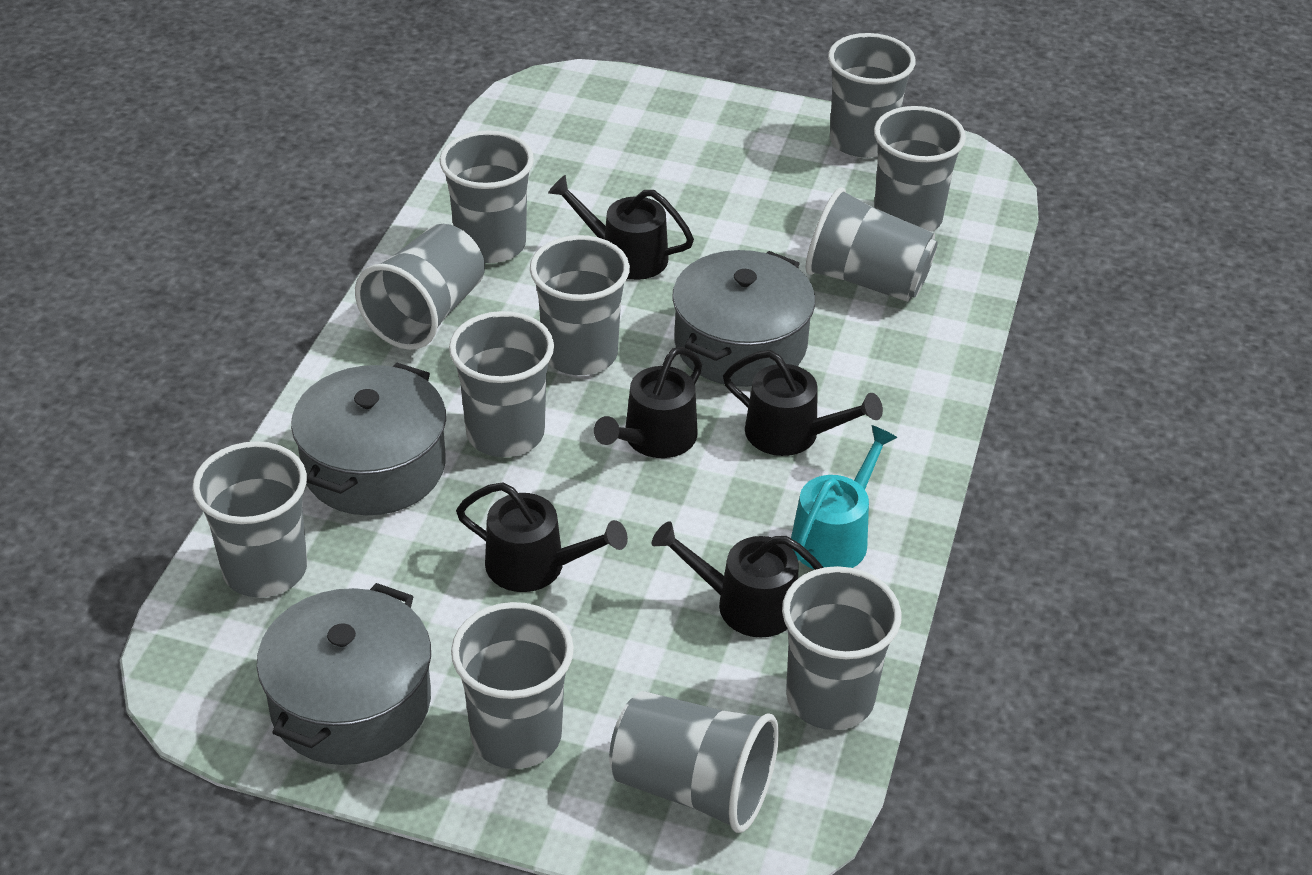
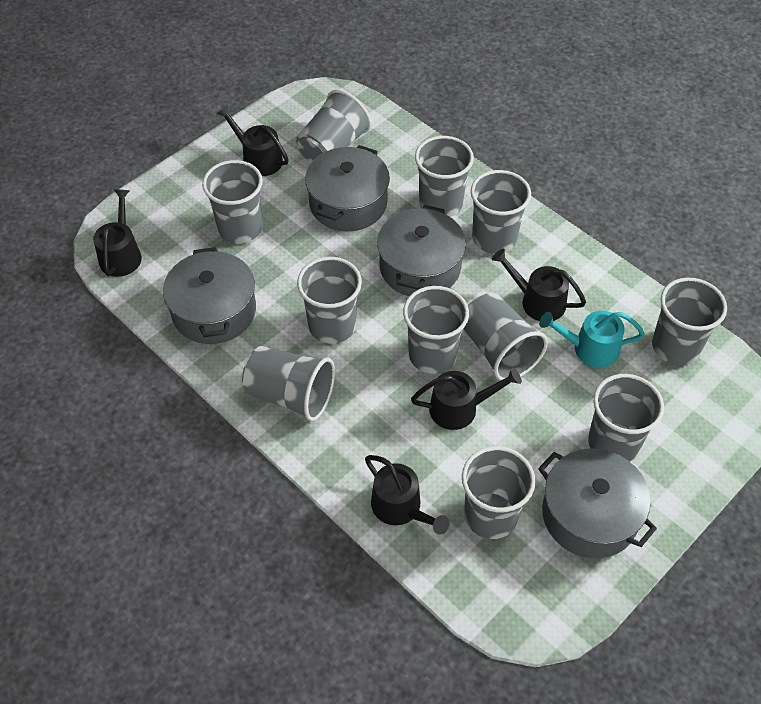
grey pot: 3 -> 4

